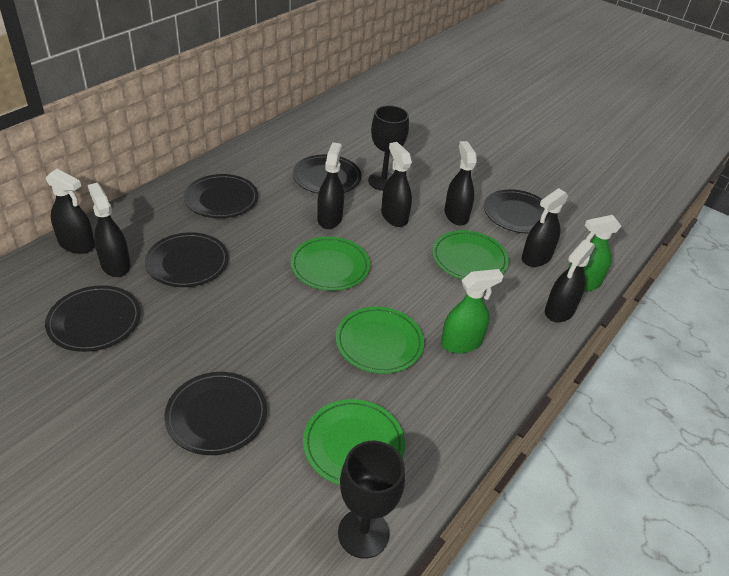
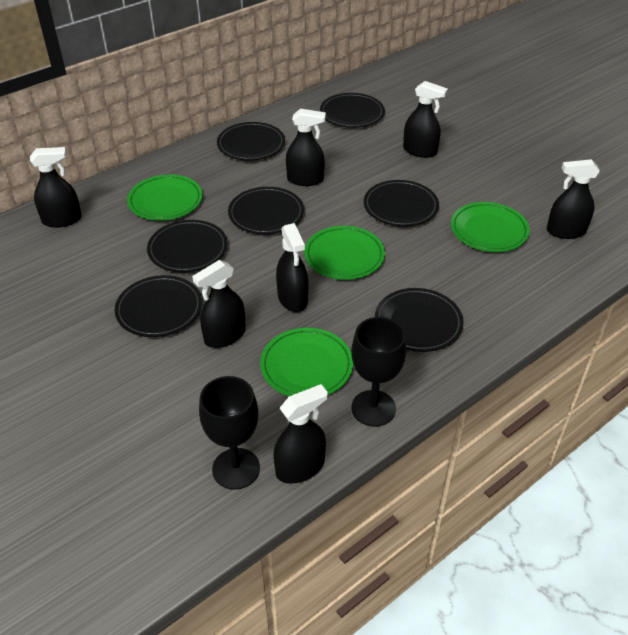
black plate: 6 -> 7
green spray bottle: 2 -> 0

